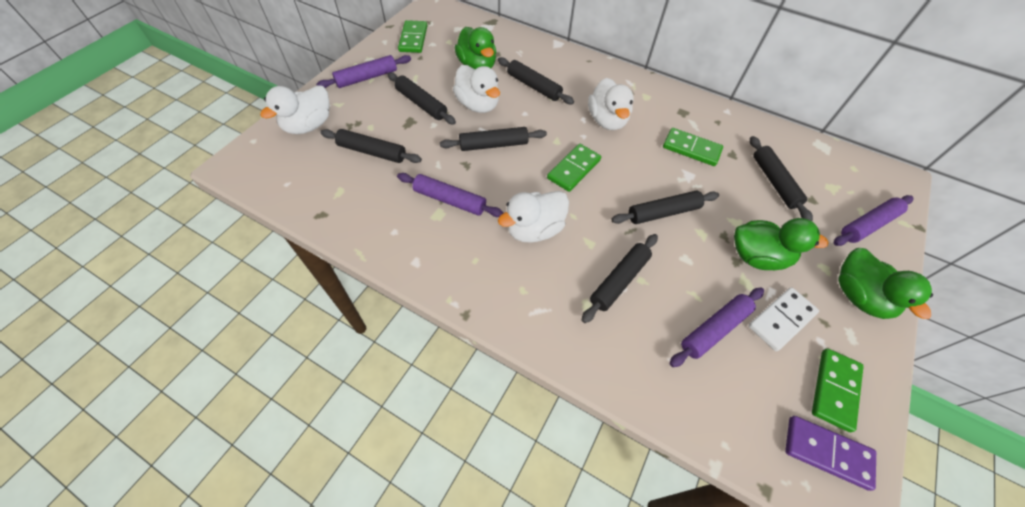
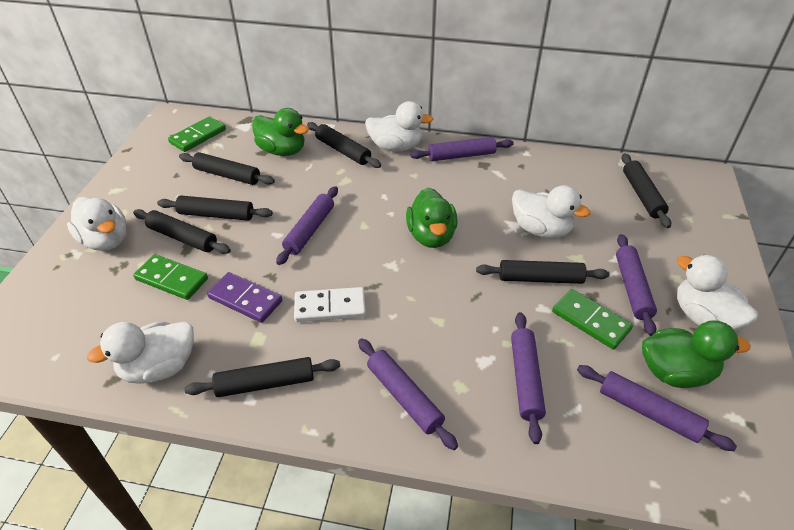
green domino: 4 -> 3
purple rolling pin: 4 -> 6
white duck: 4 -> 5

